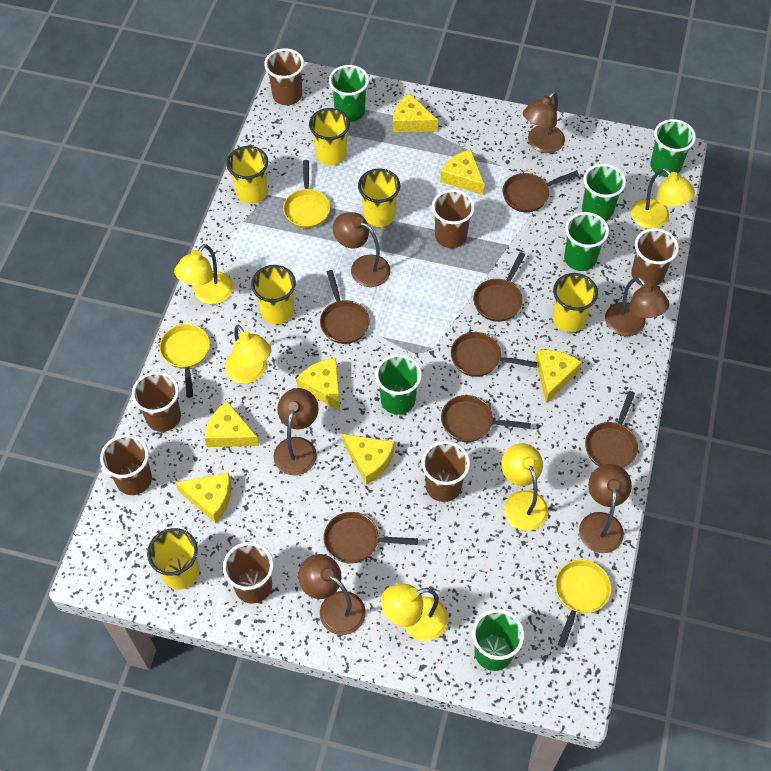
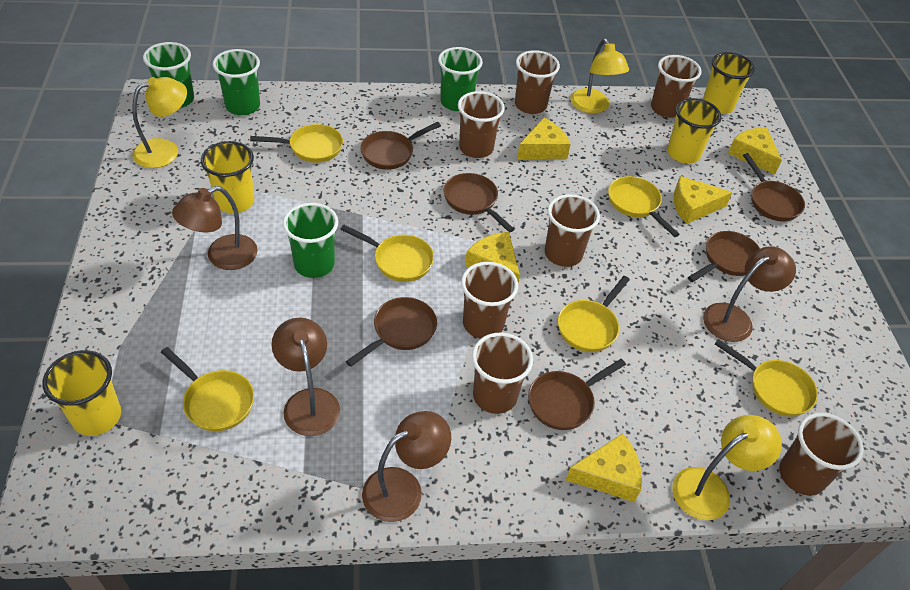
brown lamp: 6 -> 4
brown pan: 7 -> 6
green cup: 6 -> 4
yellow cheese: 7 -> 5
yellow cup: 6 -> 4
yellow lamp: 5 -> 3
yellow pan: 3 -> 6

